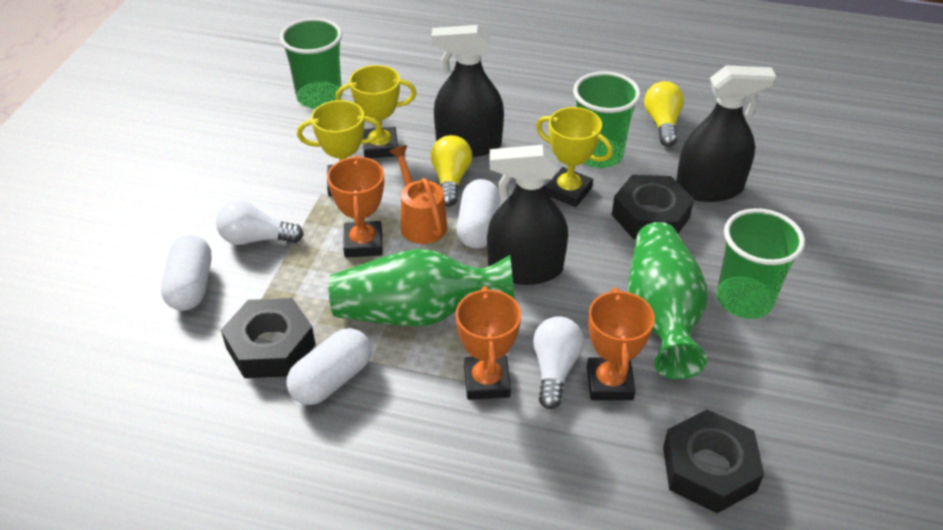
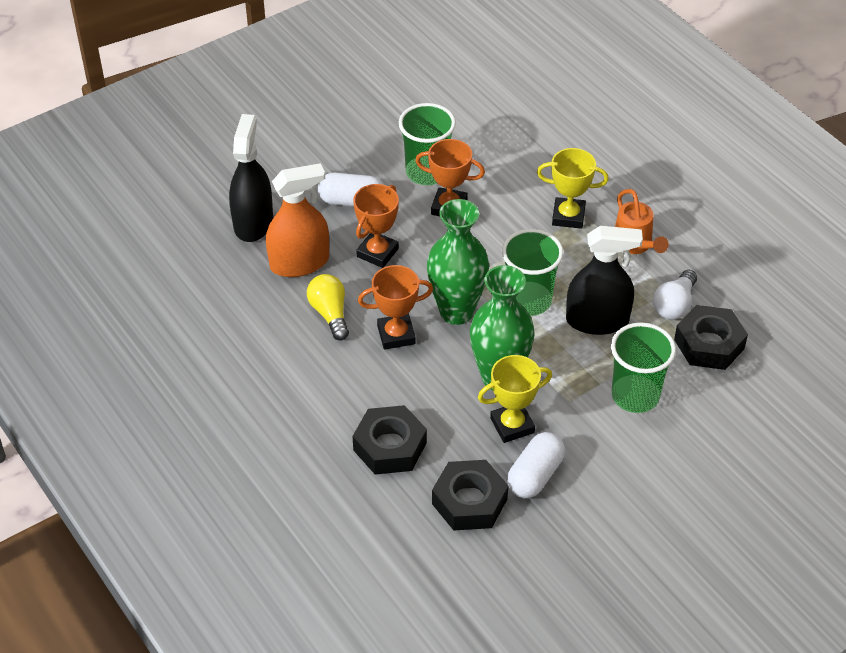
black spray bottle: 3 -> 2
orange spray bottle: 0 -> 1
white capsule: 3 -> 2
white light bulb: 2 -> 1
yellow light bulb: 2 -> 1
yellow trophy: 3 -> 2

